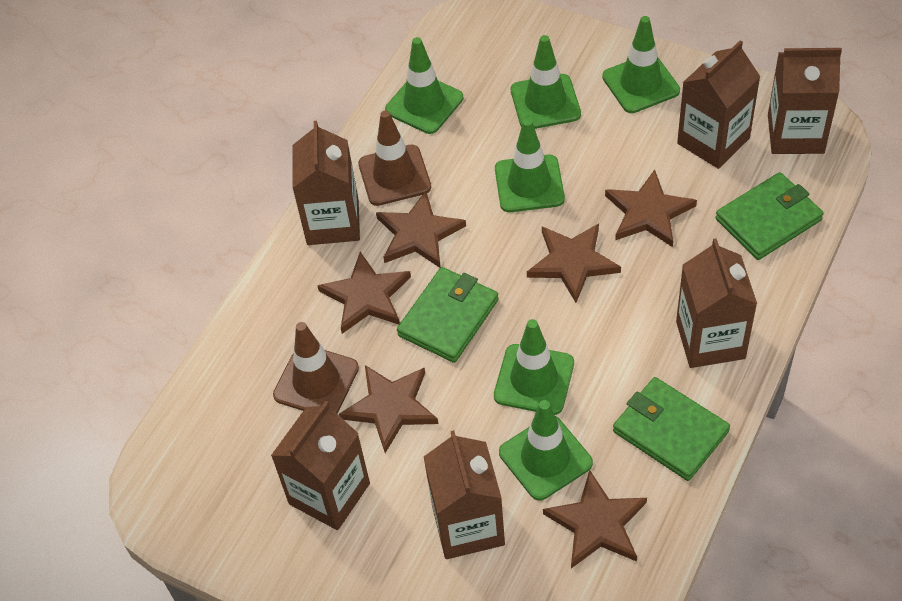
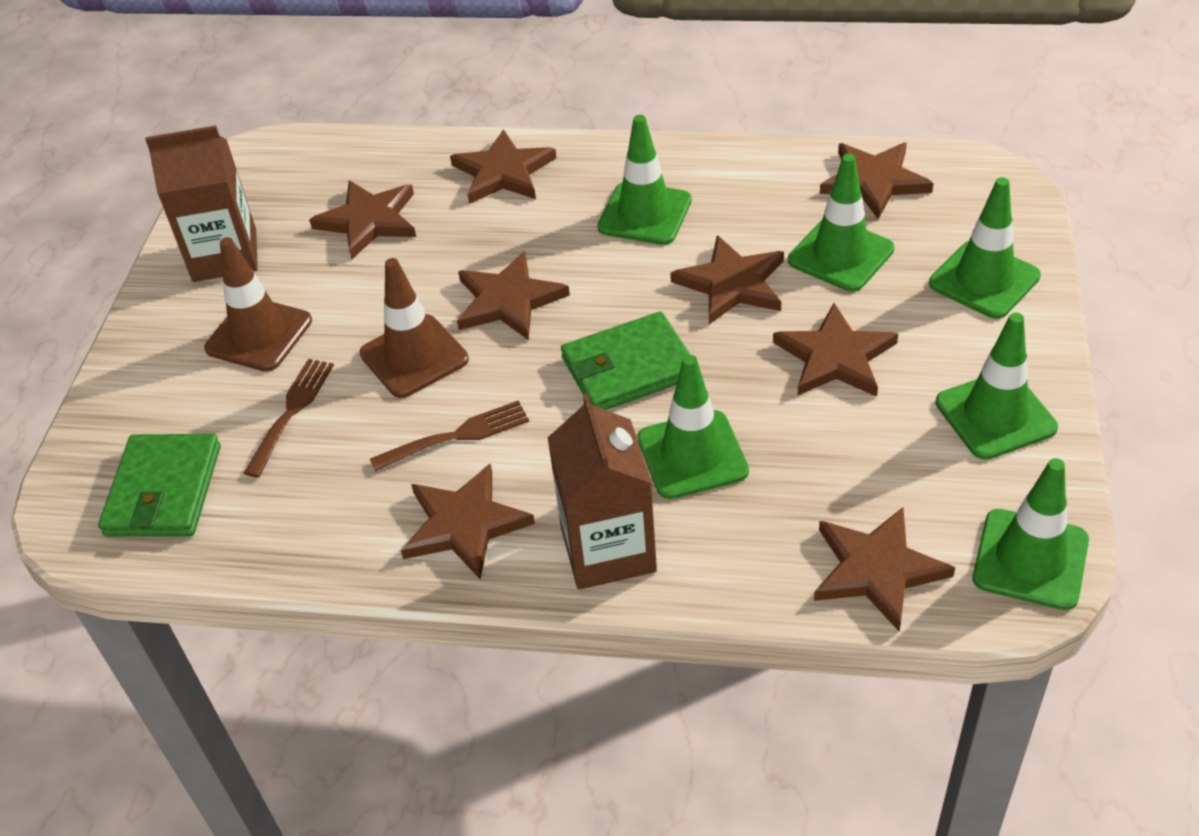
brown carton: 6 -> 2
brown fork: 0 -> 2
brown star: 6 -> 8
green wallet: 3 -> 2

